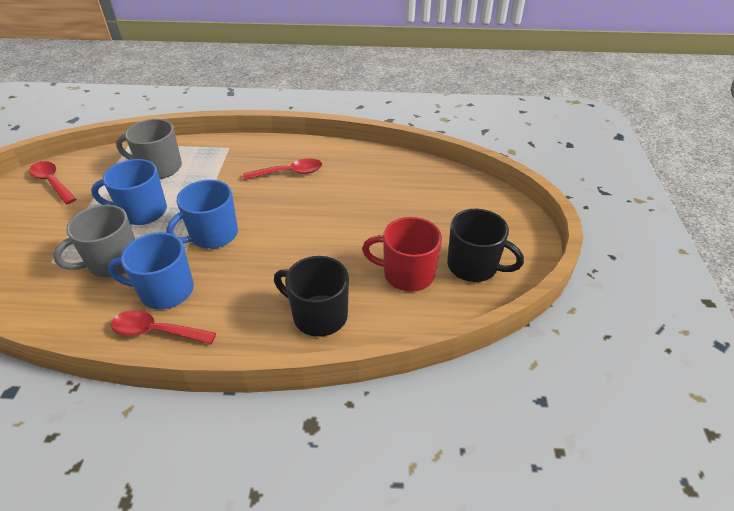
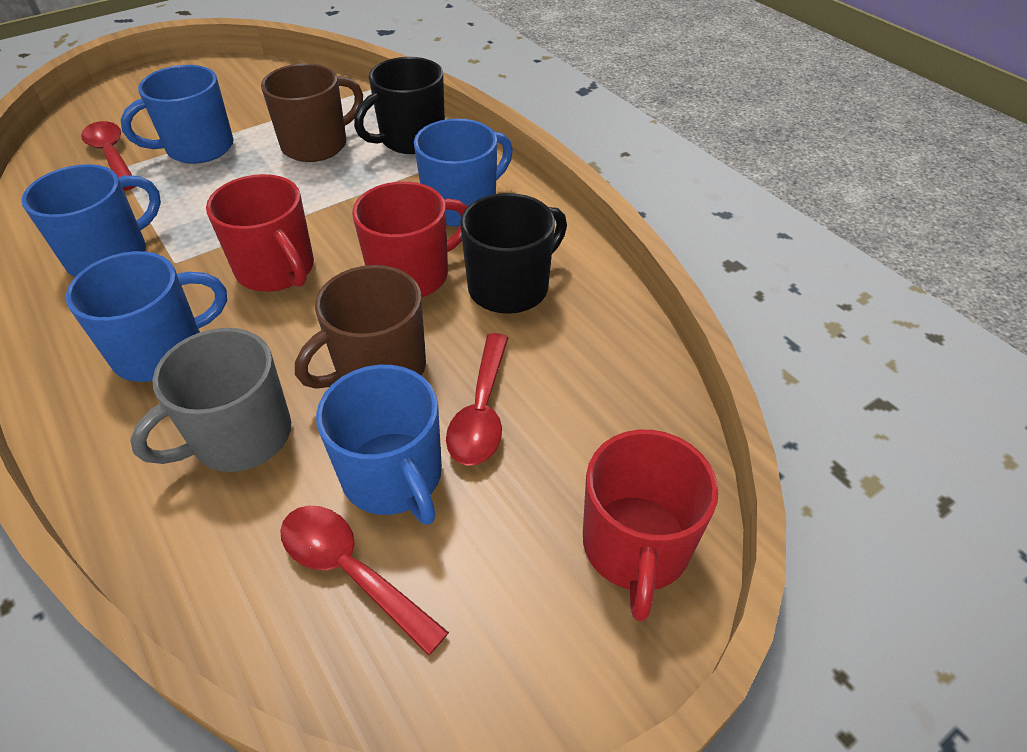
blue mug: 3 -> 5
brown mug: 0 -> 2
grey mug: 2 -> 1
red mug: 1 -> 3

